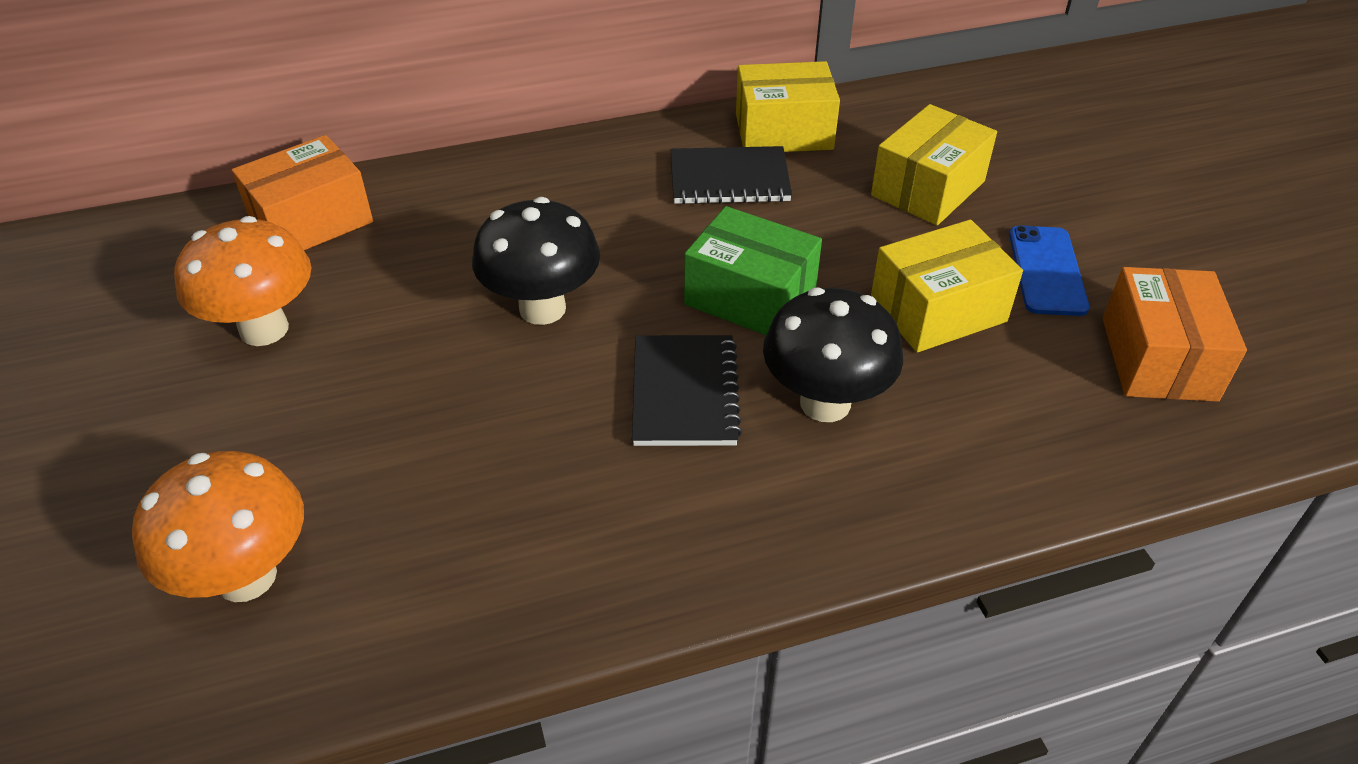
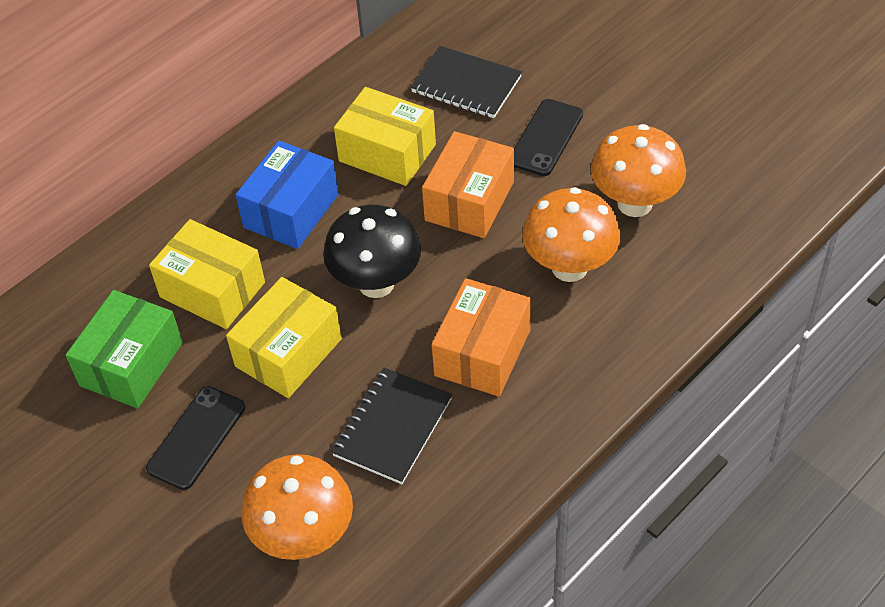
black mushroom: 2 -> 1
black phone: 0 -> 2
blue box: 0 -> 1
blue phone: 1 -> 0
orange mushroom: 2 -> 3

